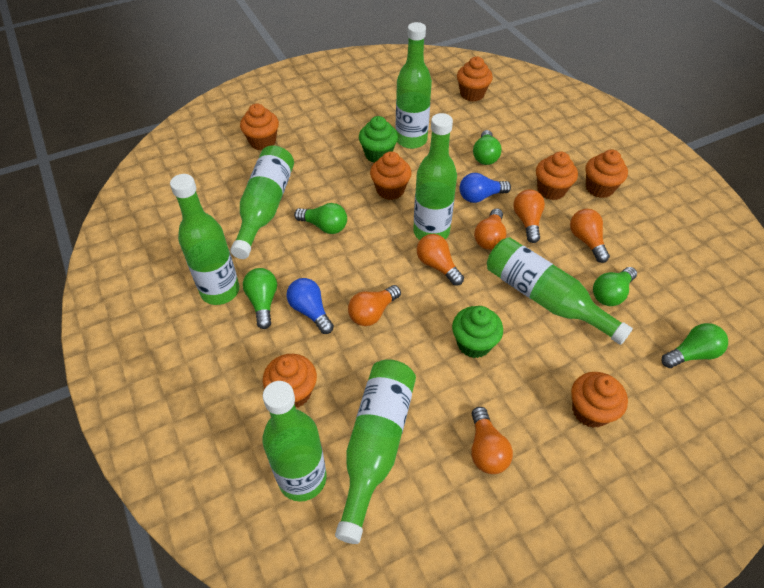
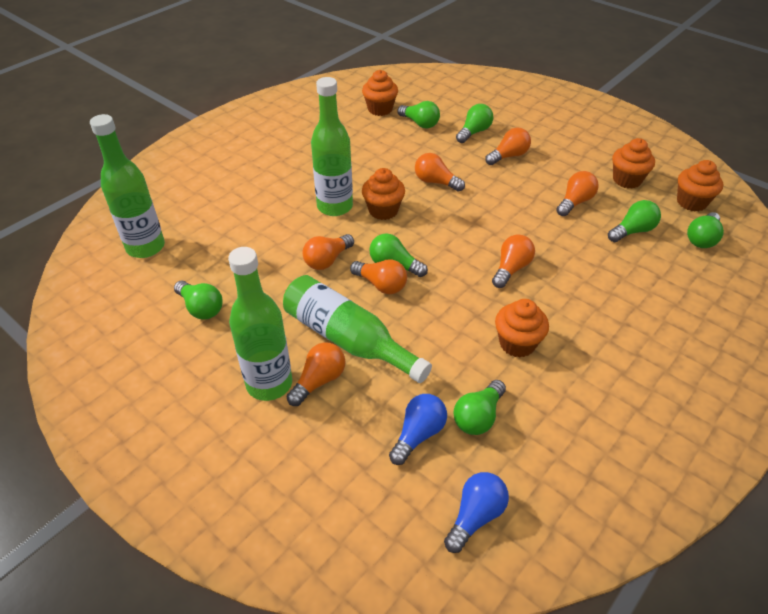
green bottle: 7 -> 4
green cupcake: 2 -> 0
green light bulb: 5 -> 7
orange cupcake: 7 -> 5
orange light bulb: 6 -> 7

